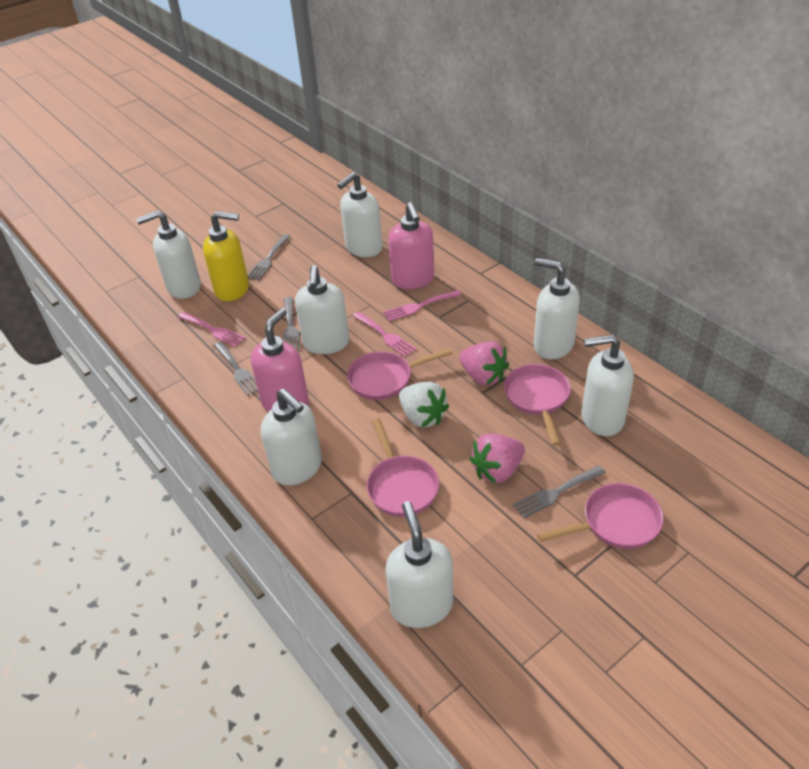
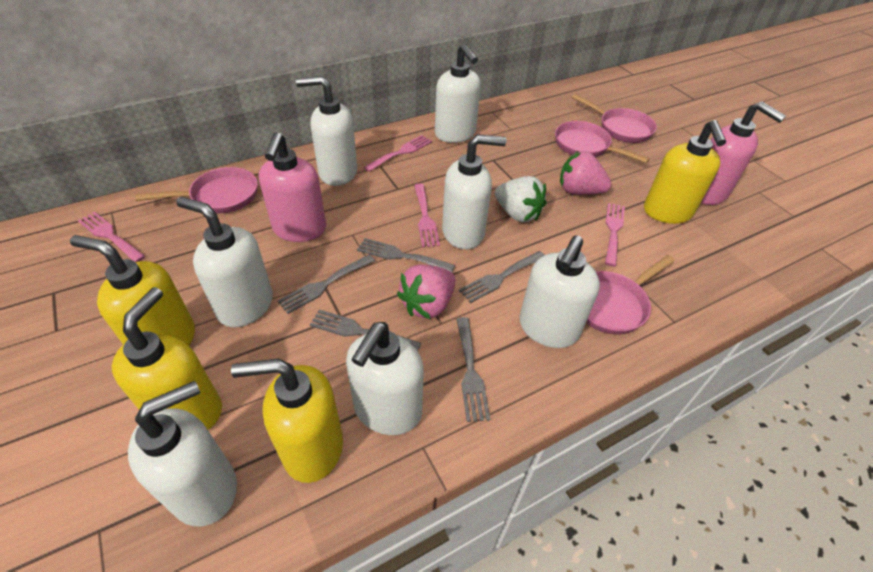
grey fork: 4 -> 5
pink fork: 3 -> 4
yellow soap dispenser: 1 -> 4

